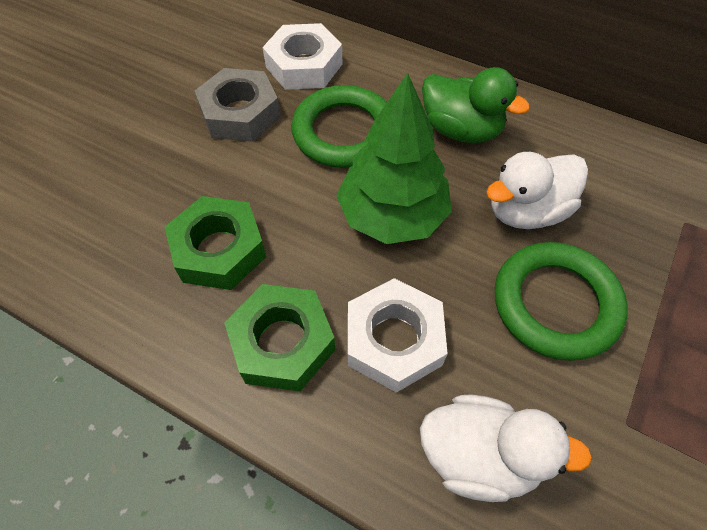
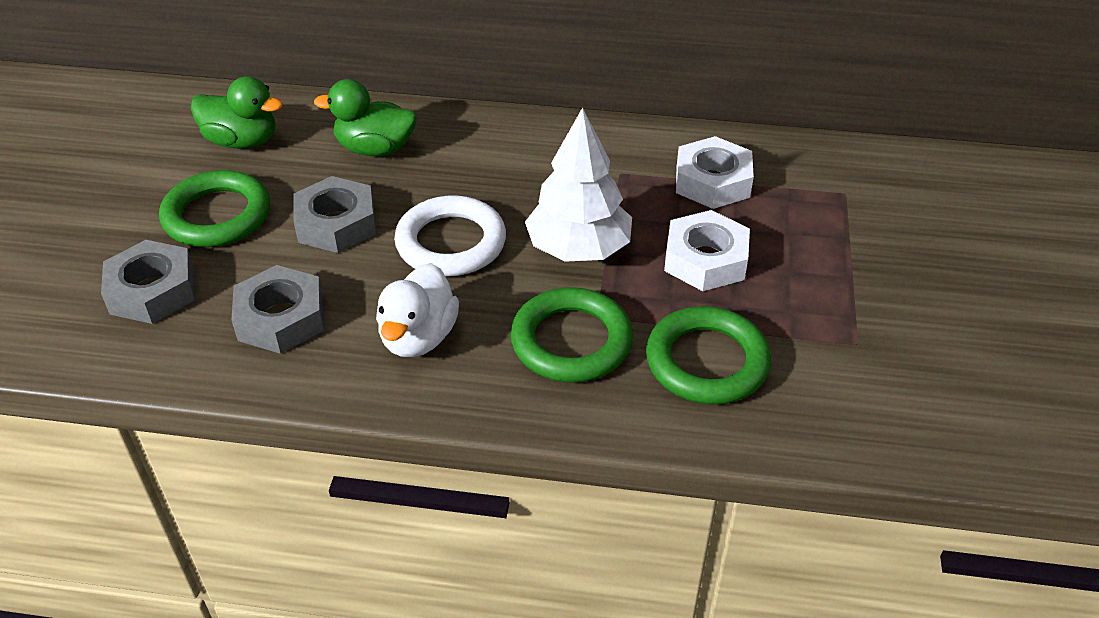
green duck: 1 -> 2
green nut: 2 -> 0
green ring: 2 -> 3
green tree: 1 -> 0
grey nut: 1 -> 3
white duck: 2 -> 1
white ring: 0 -> 1
white tree: 0 -> 1

